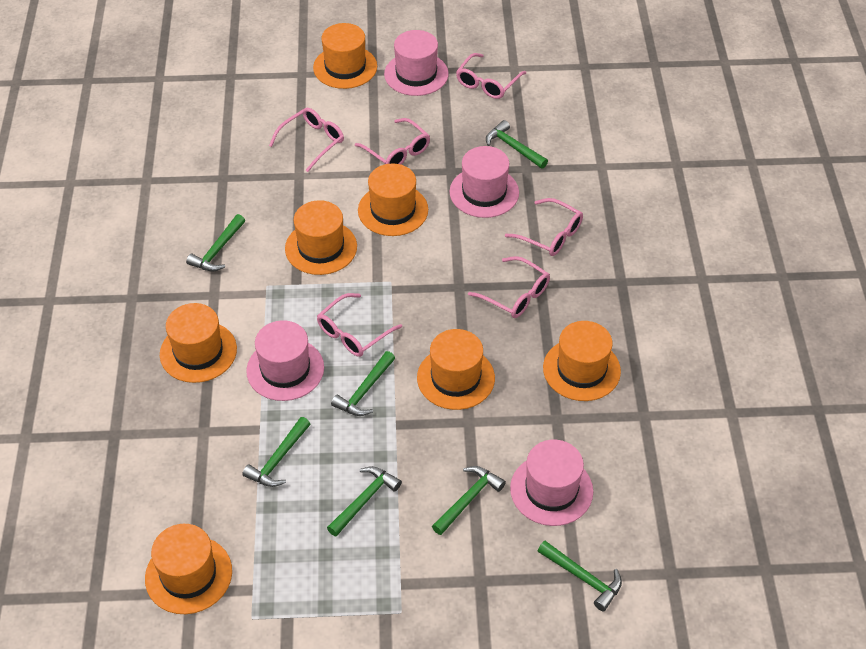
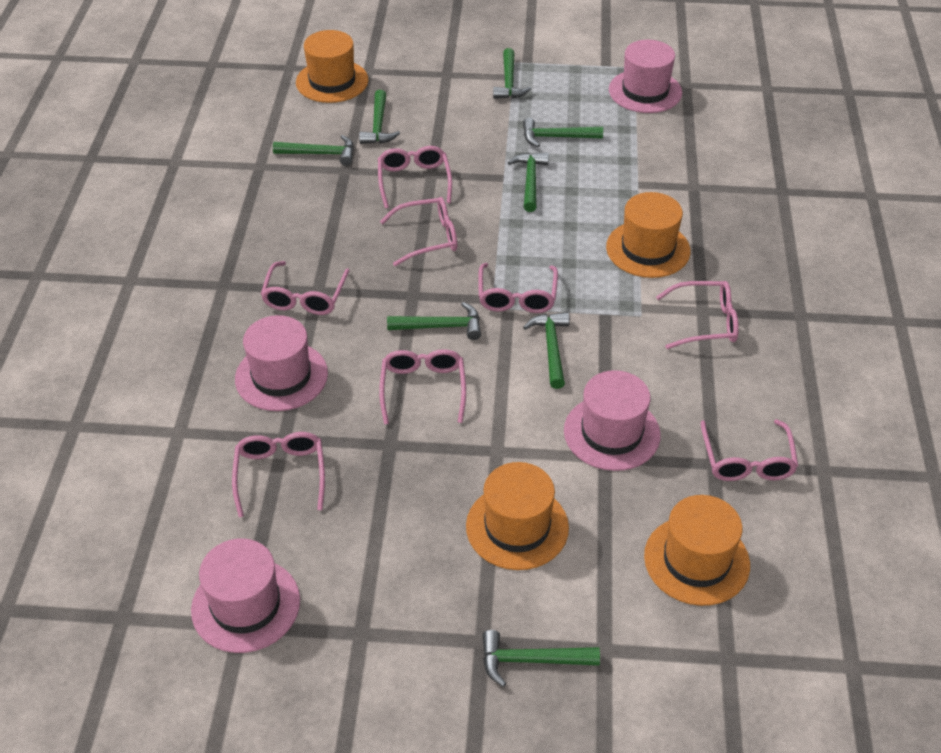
green hammer: 7 -> 8
orange hat: 7 -> 4
pink glasses: 6 -> 8

